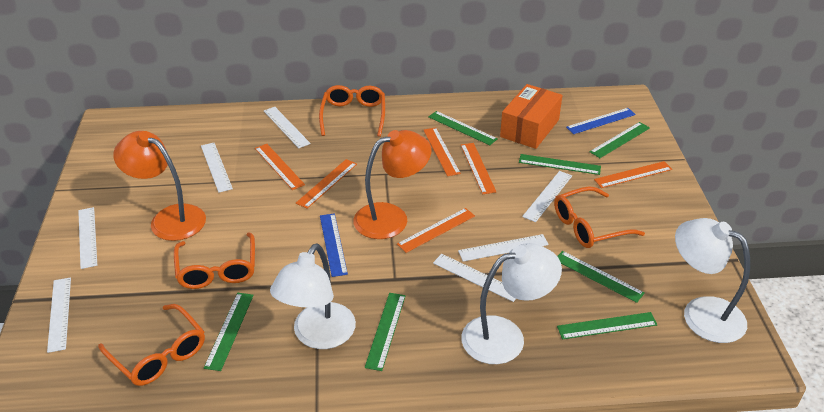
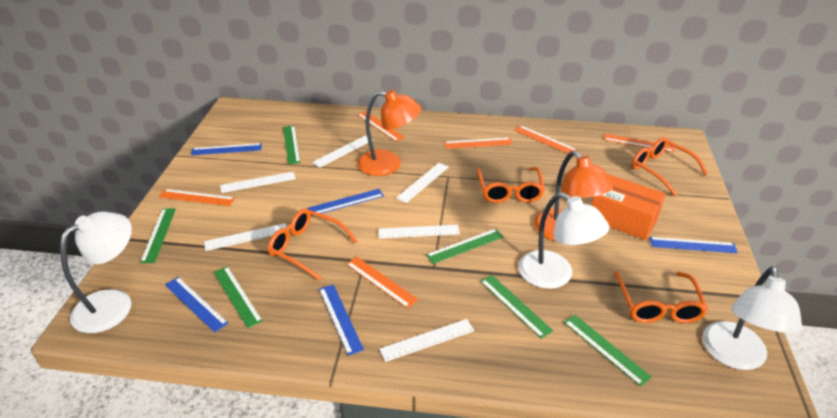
blue ruler: 2 -> 5
green ruler: 7 -> 6
white ruler: 7 -> 6

